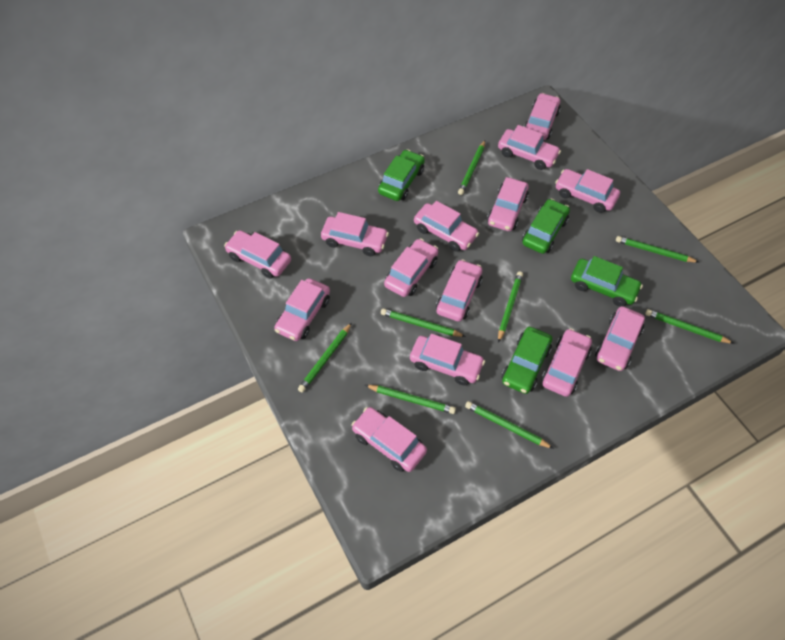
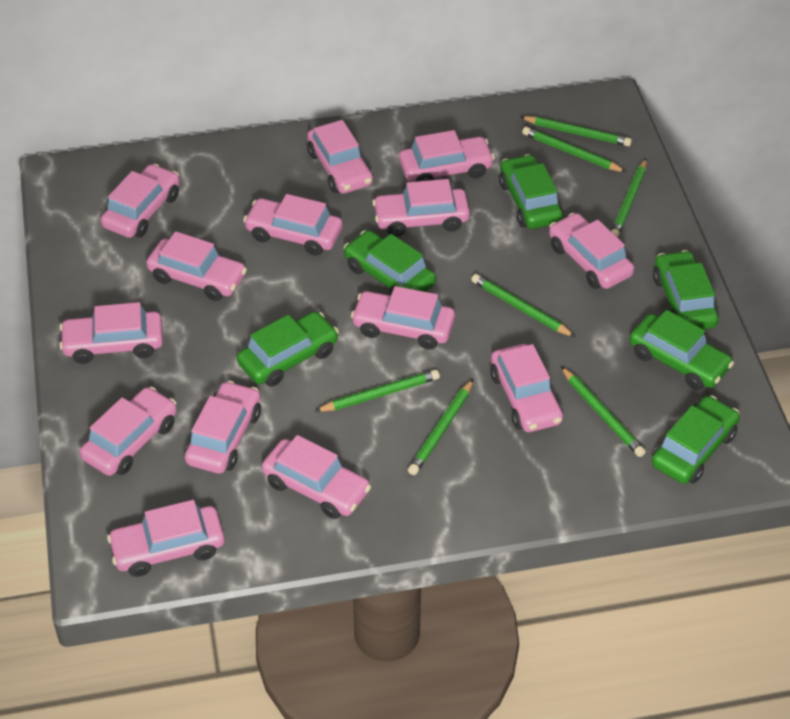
green car: 4 -> 6
green pencil: 8 -> 7

